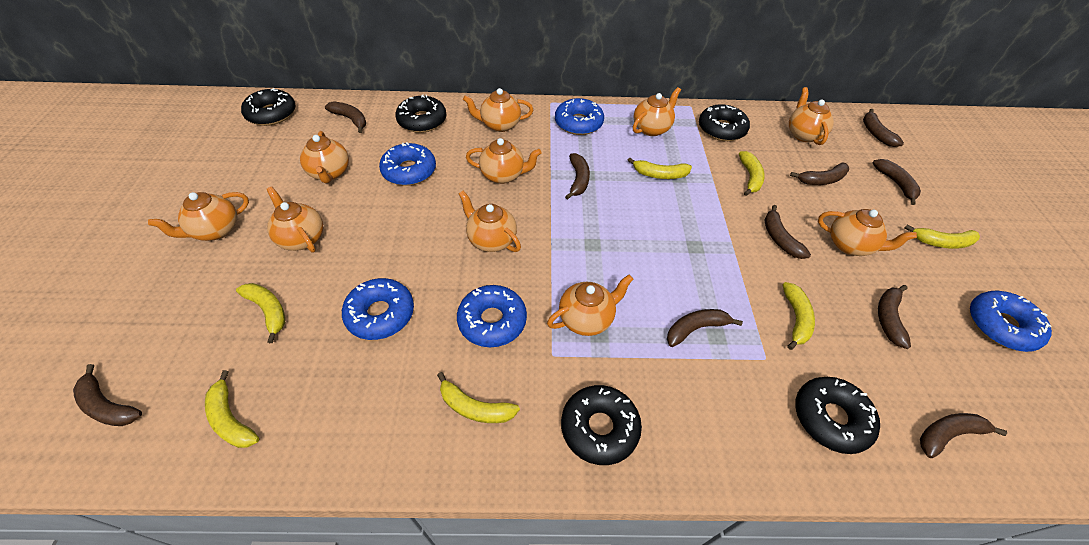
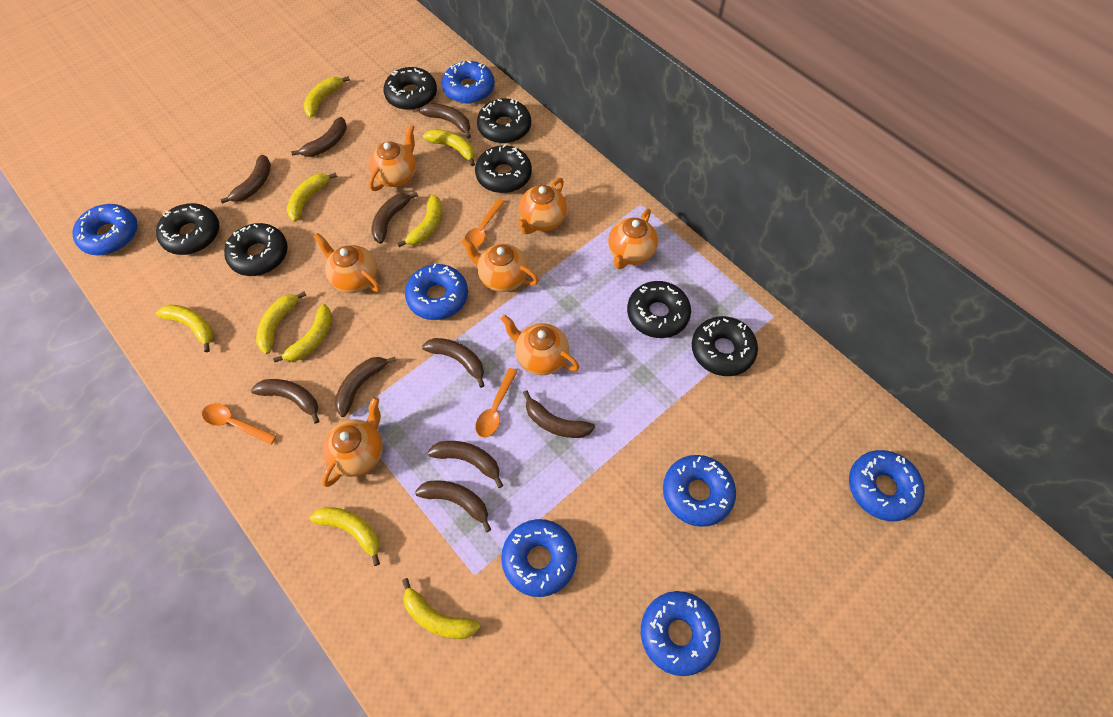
black donut: 5 -> 7
blue donut: 5 -> 7
orange spoon: 0 -> 3
orange teapot: 10 -> 7
yellow banana: 7 -> 9

